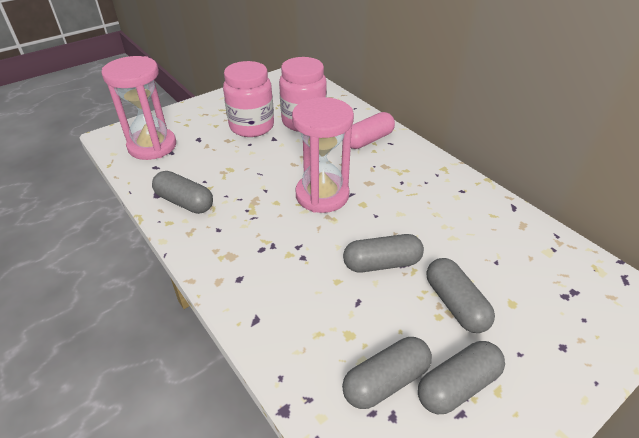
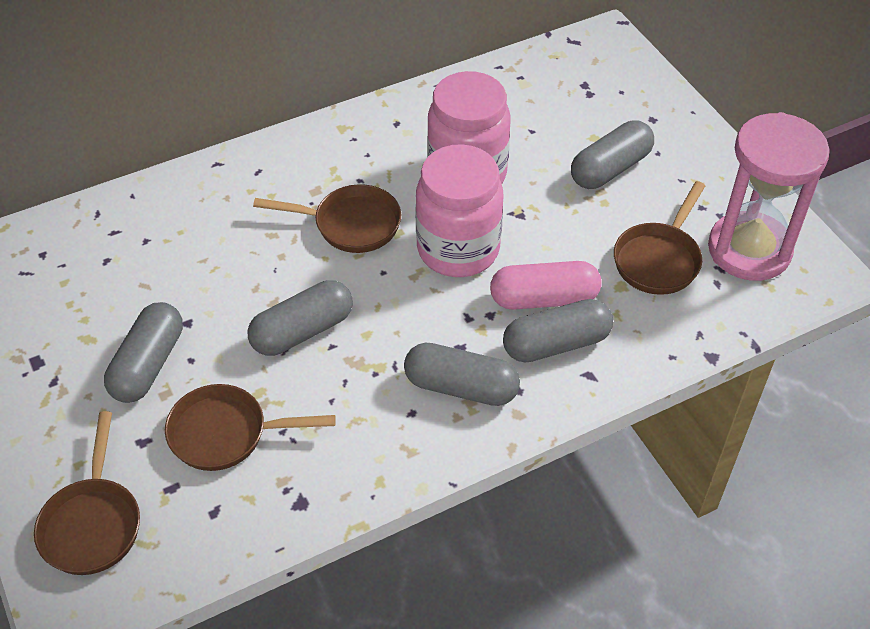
brown pan: 0 -> 4
pink hourglass: 2 -> 1

